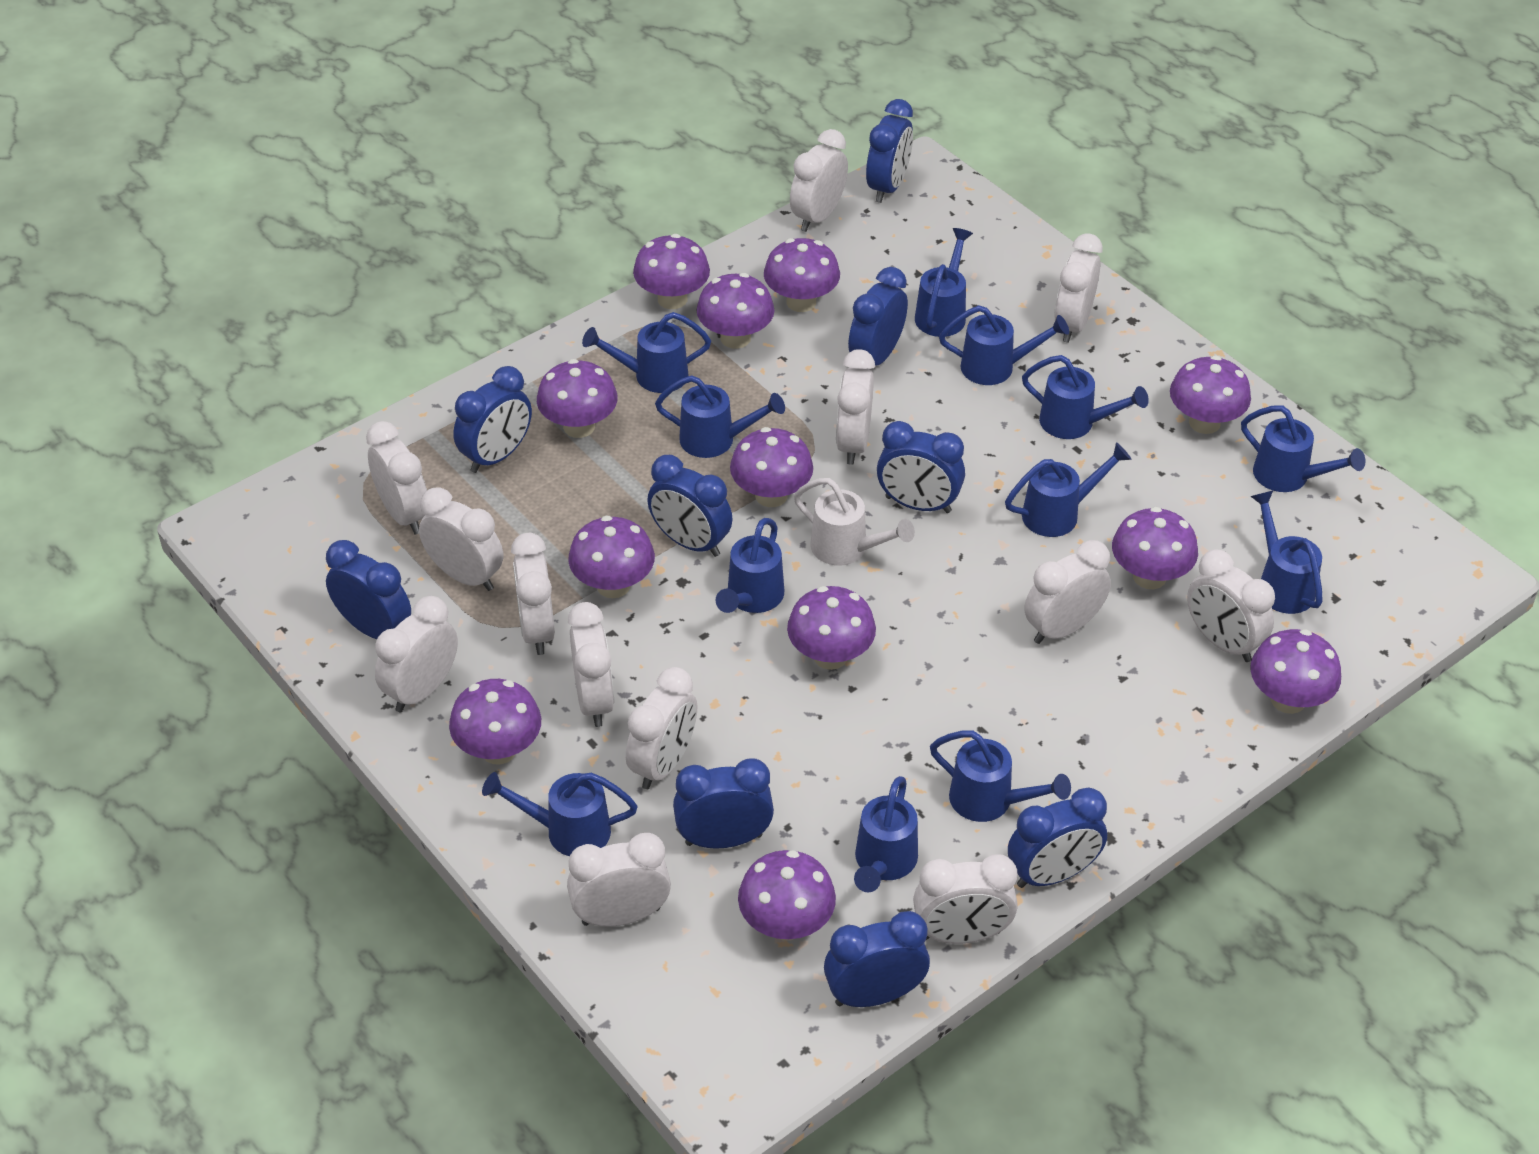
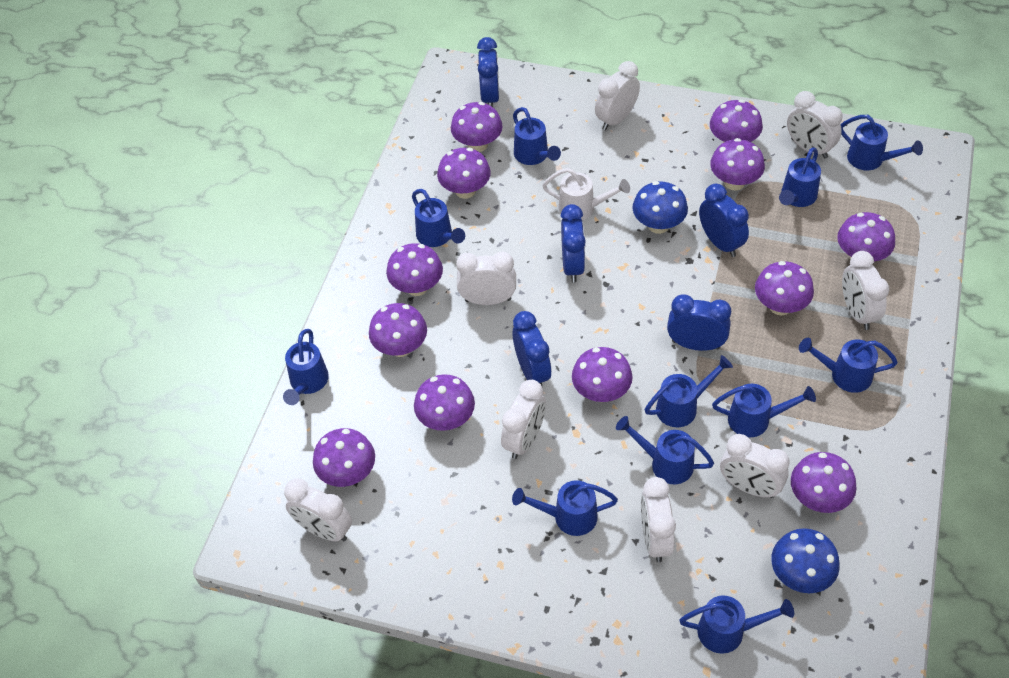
blue clock: 9 -> 5
blue mushroom: 0 -> 2
blue watering can: 12 -> 11
white clock: 13 -> 8

